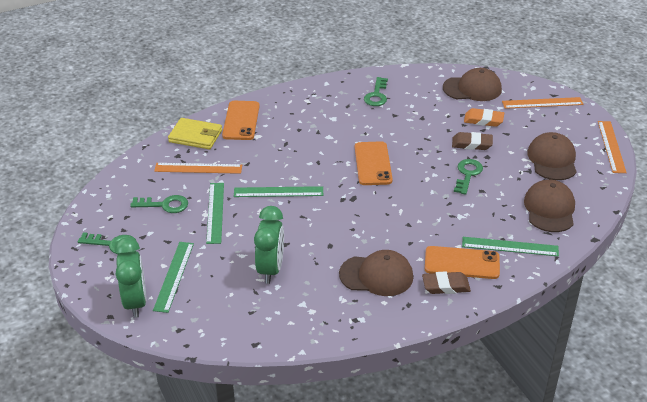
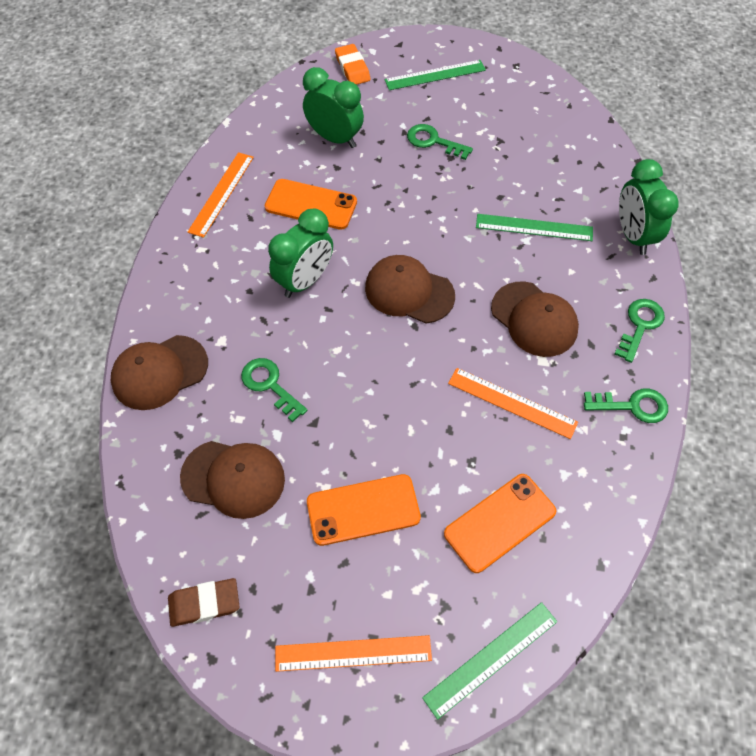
brown eraser: 2 -> 1
green clock: 2 -> 3
green ruler: 4 -> 3
yellow wallet: 1 -> 0

